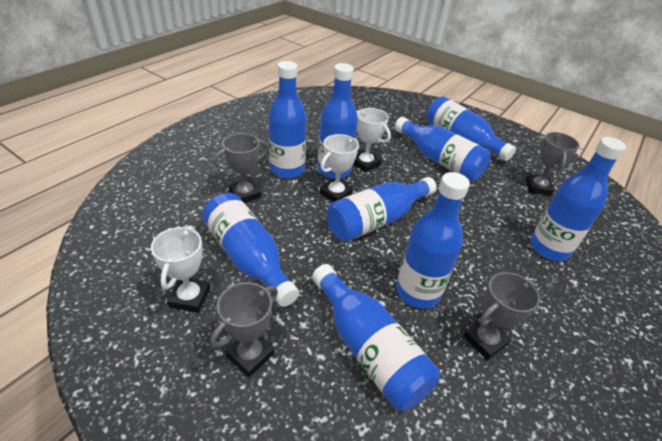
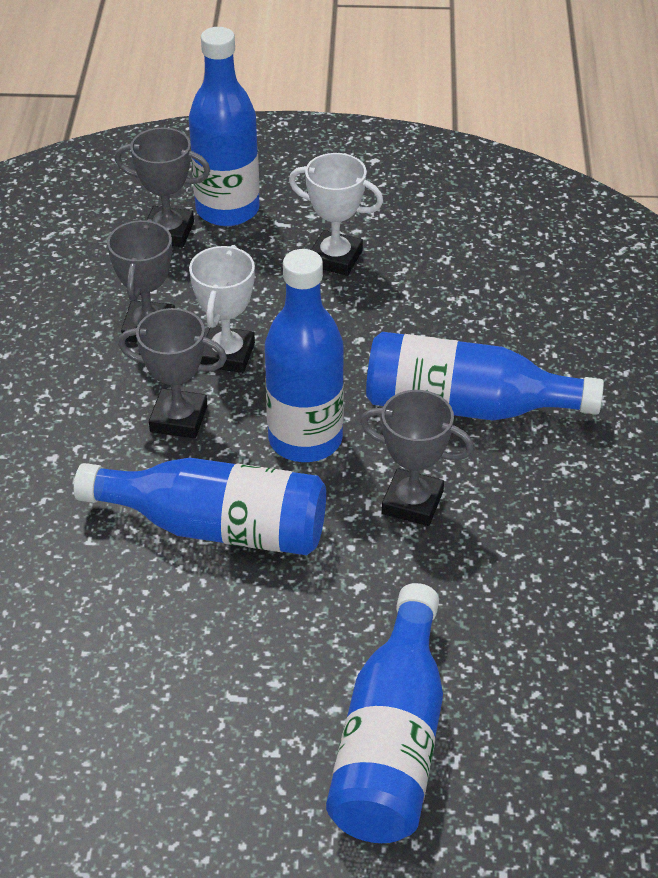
blue bottle: 9 -> 5
white trophy: 3 -> 2

